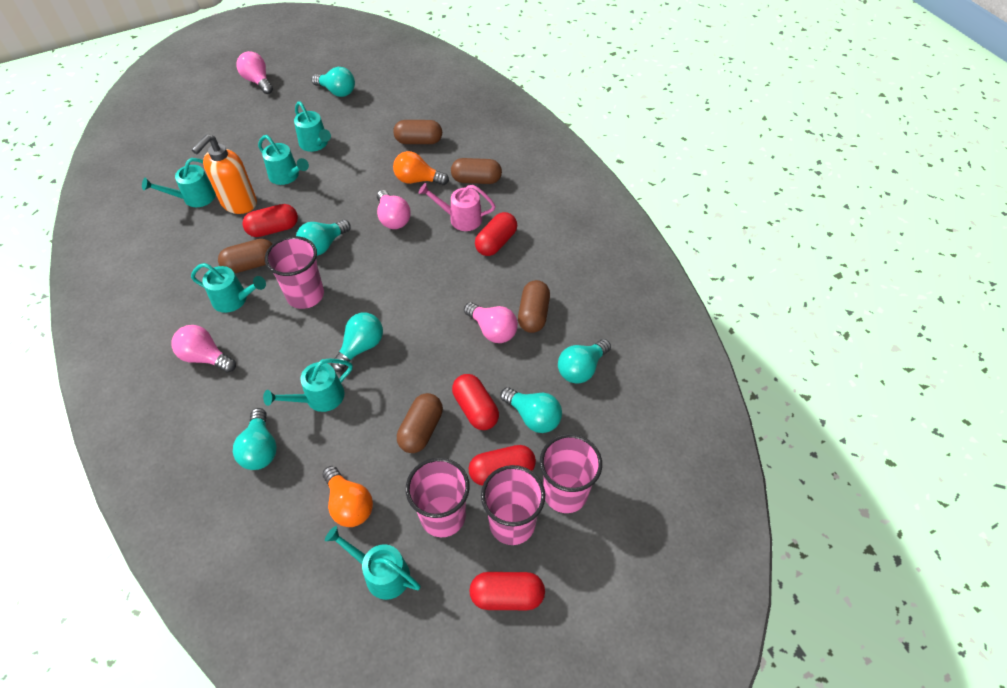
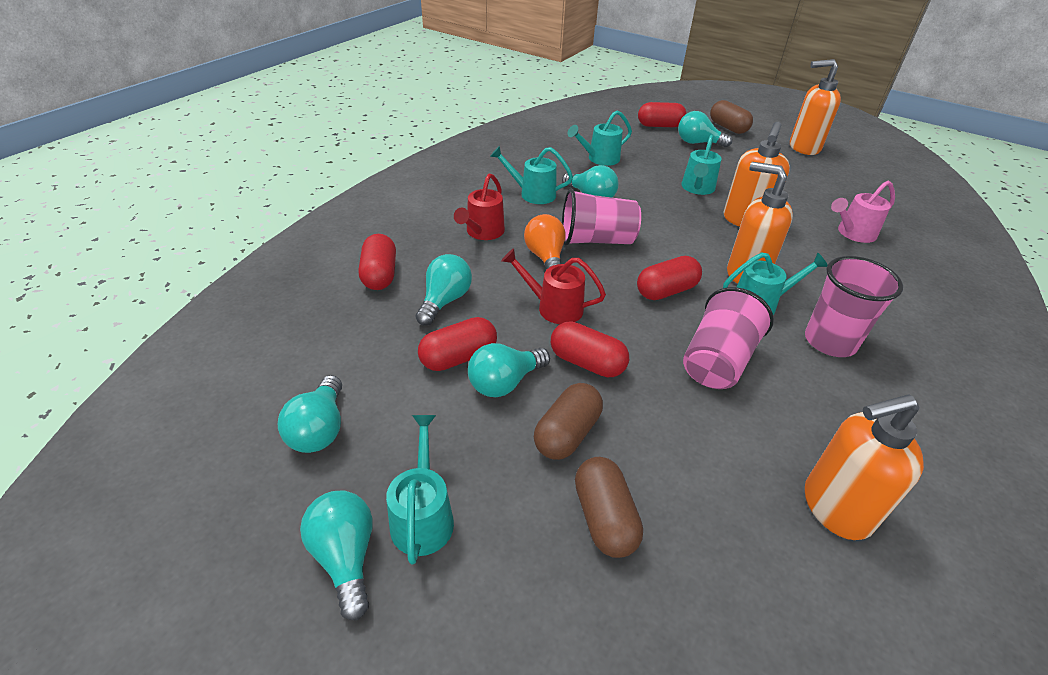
brown capsule: 5 -> 3
orange light bulb: 2 -> 1
orange soap dispenser: 1 -> 4
pink cup: 4 -> 3
pink light bulb: 4 -> 0
red watering can: 0 -> 2
turquoise watering can: 6 -> 5

